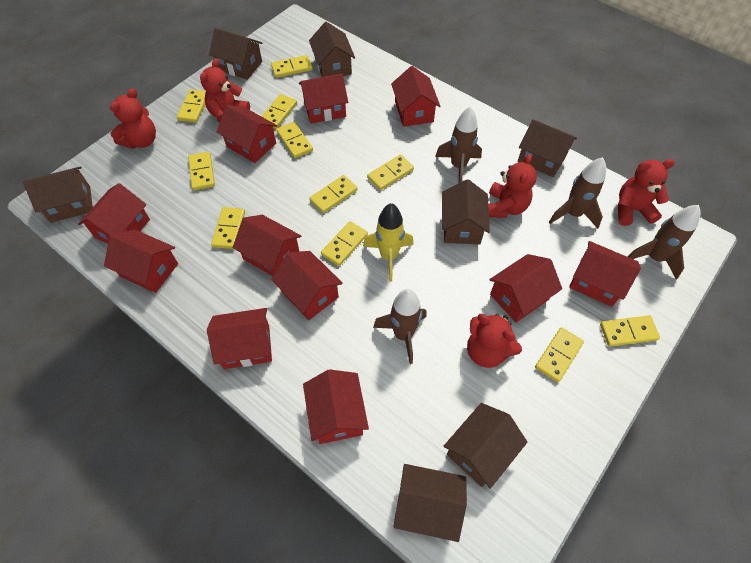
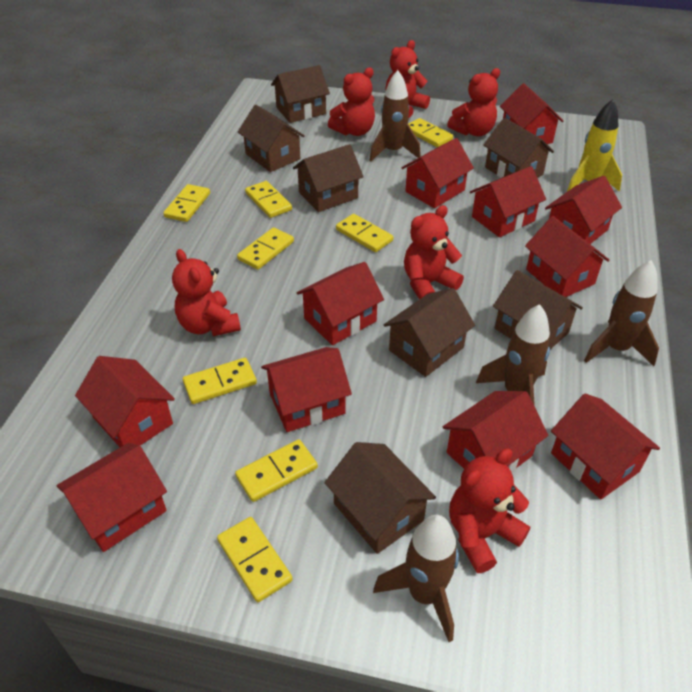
red teddy bear: 5 -> 6
yellow domino: 11 -> 8

